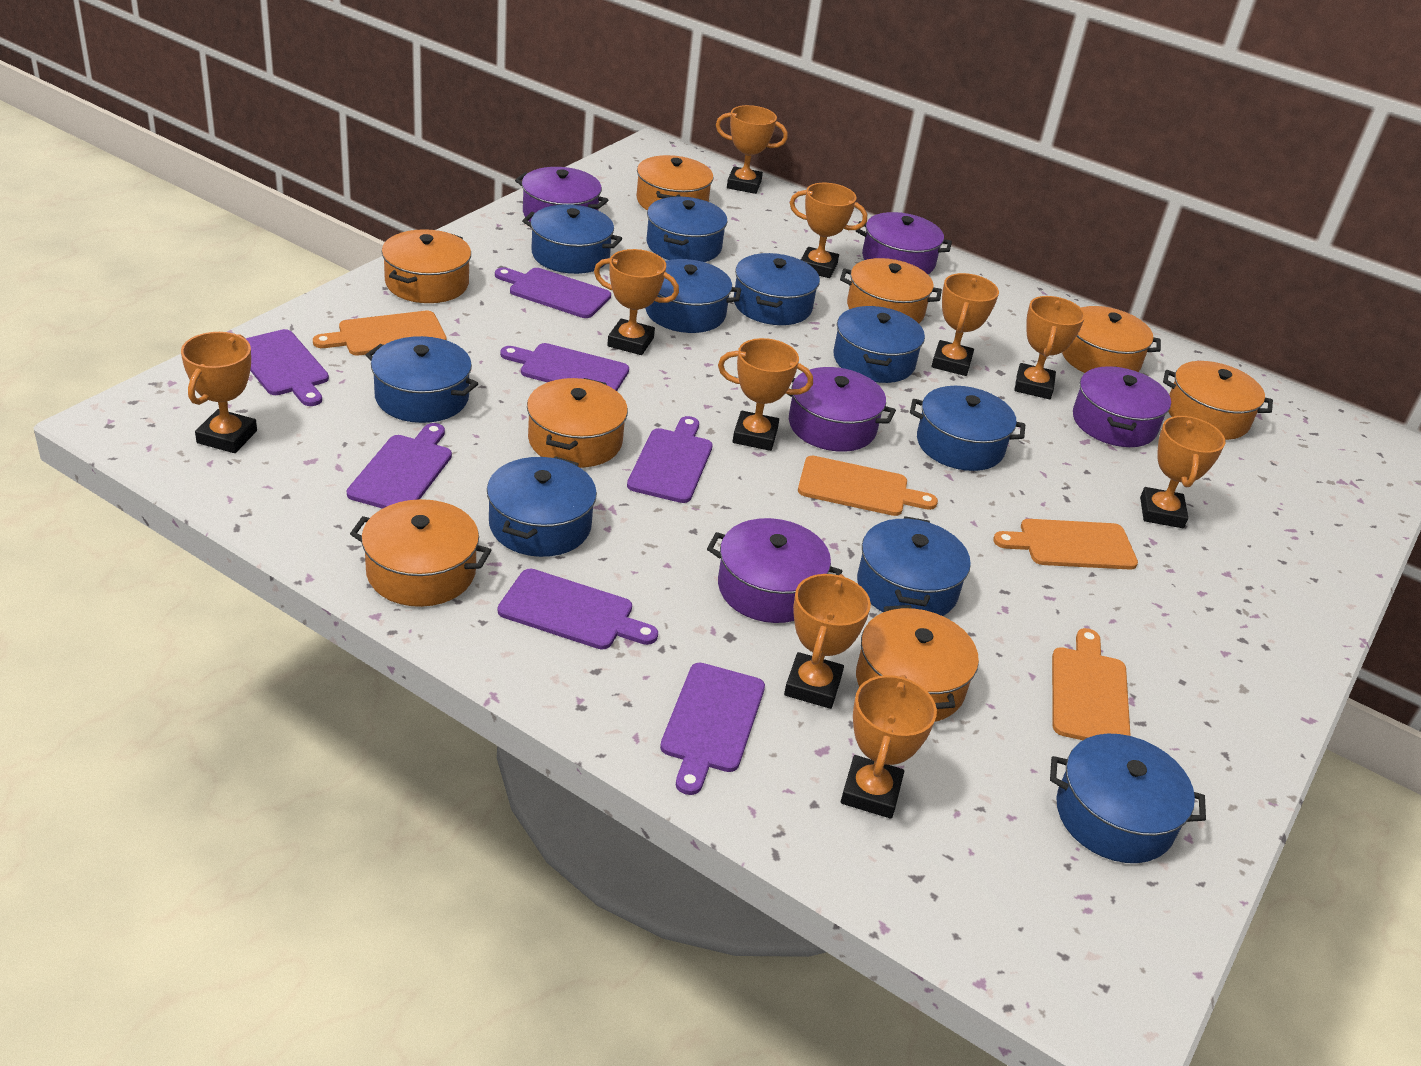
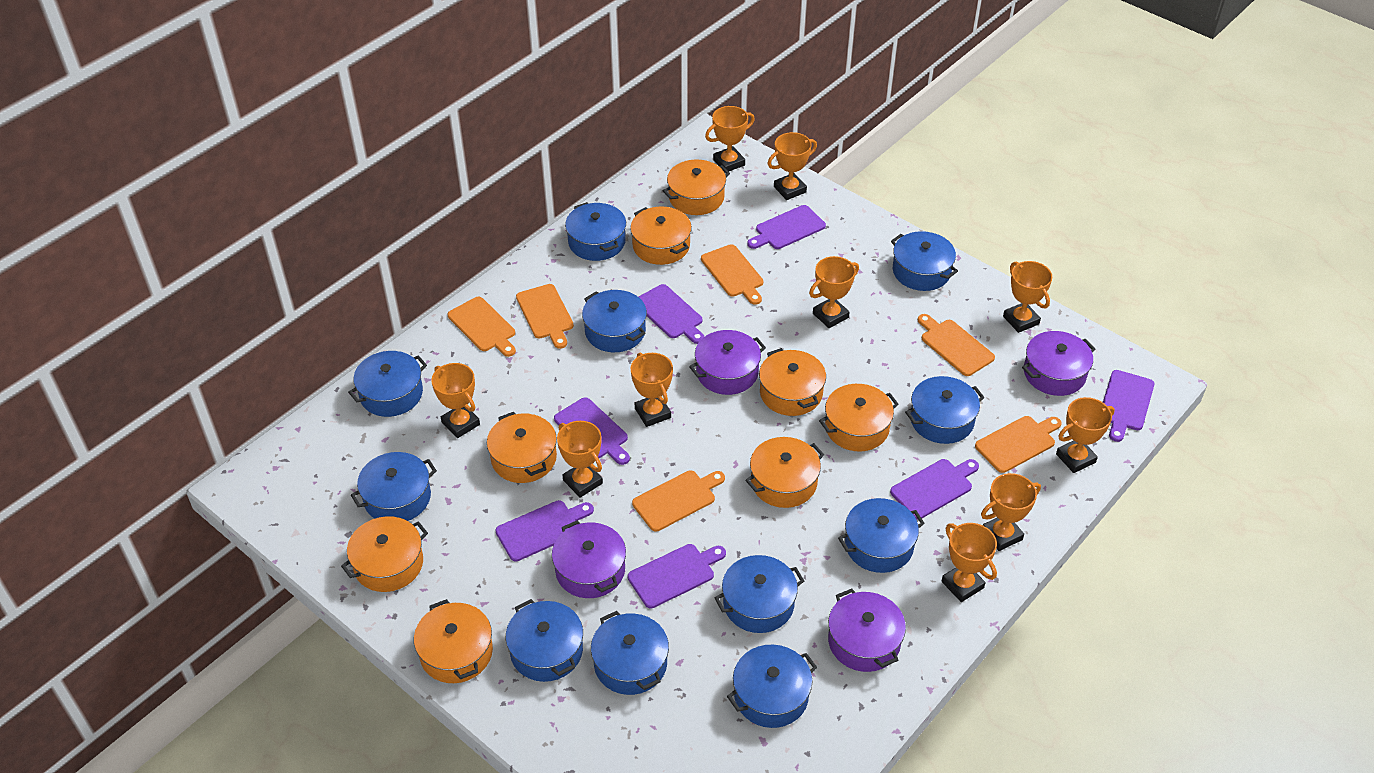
blue pot: 10 -> 11
orange cutting board: 4 -> 6
purple pot: 5 -> 4

